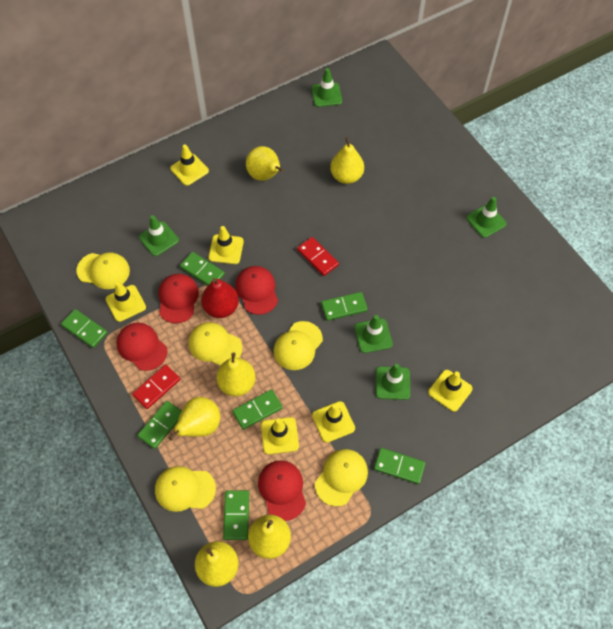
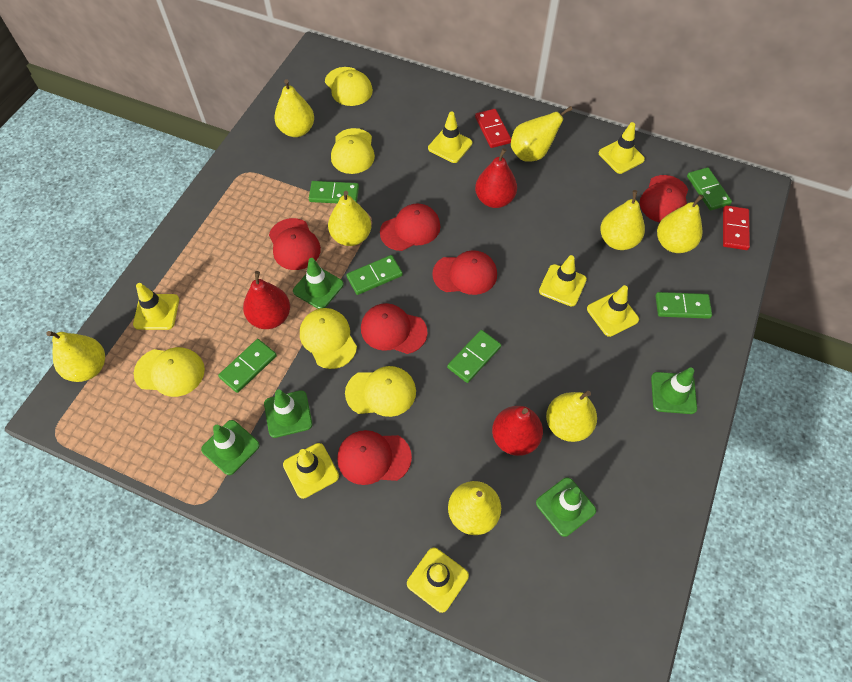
green domino: 7 -> 6
red cap: 4 -> 6
red pear: 1 -> 3
yellow pear: 6 -> 8
yellow traffic cone: 6 -> 7

